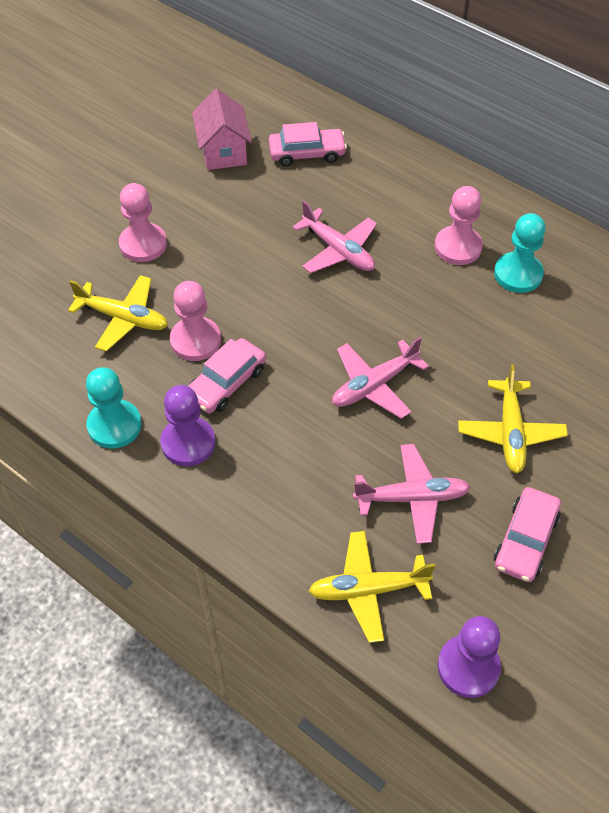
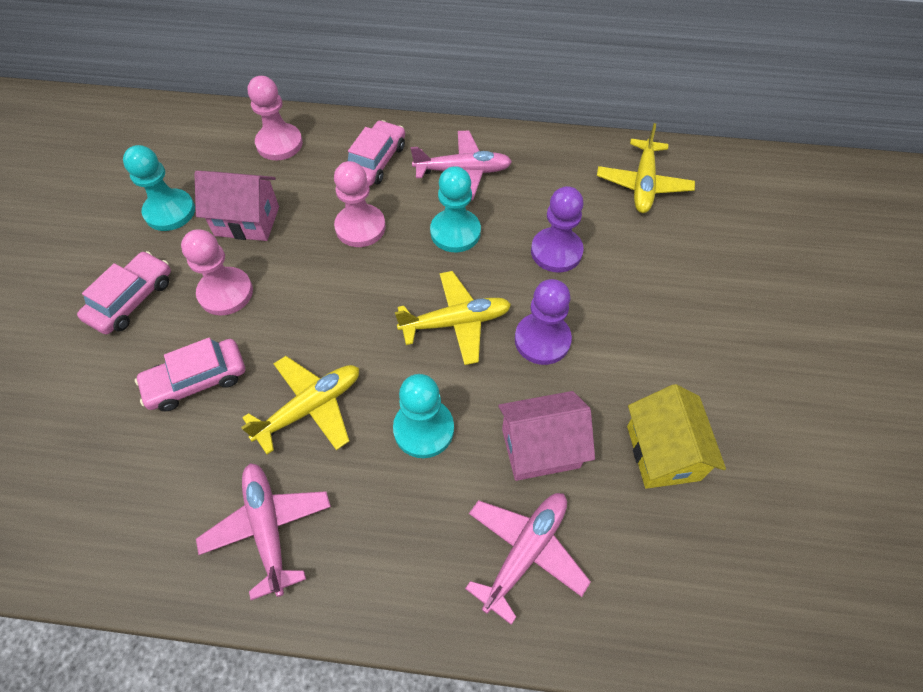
pink house: 1 -> 2
turquoise pawn: 2 -> 3
yellow house: 0 -> 1

